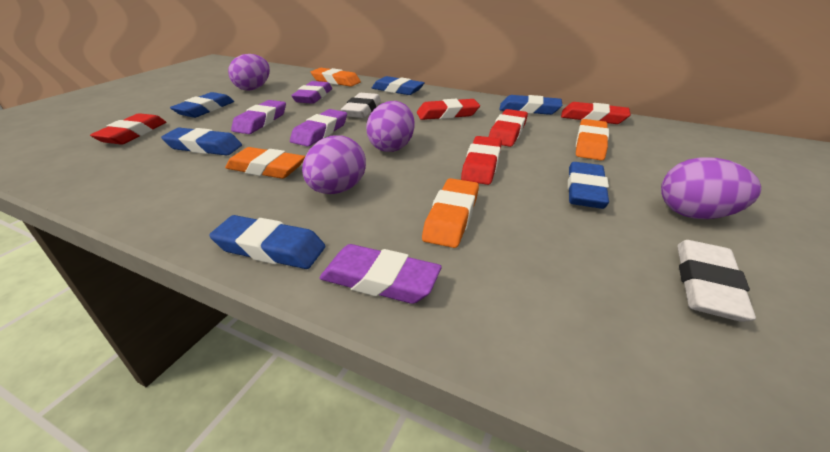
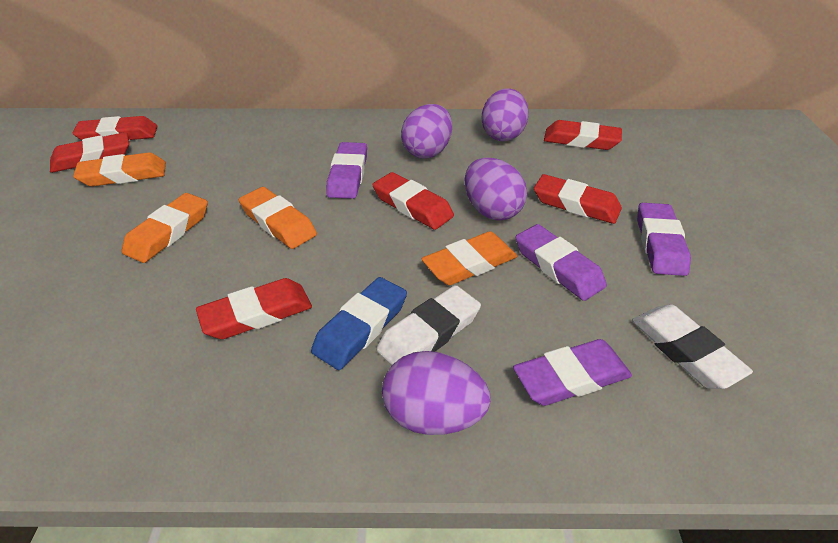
blue eraser: 6 -> 1
red eraser: 5 -> 6

